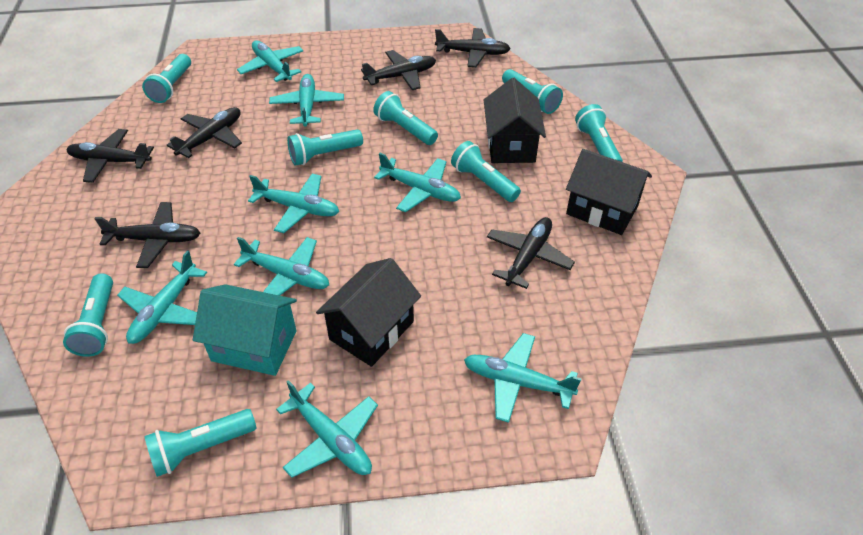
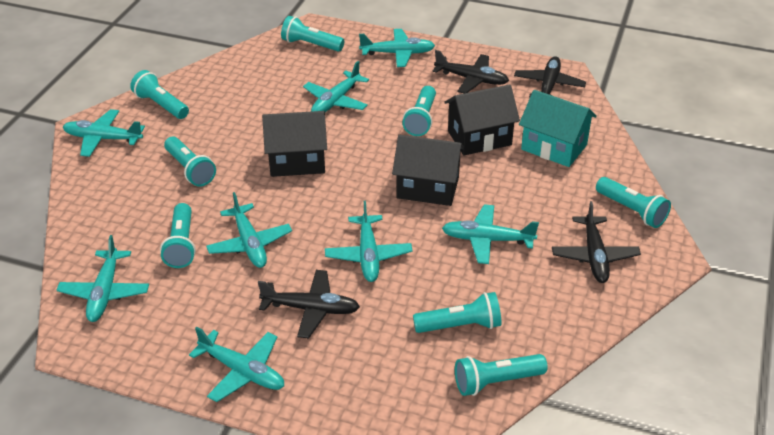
black plane: 6 -> 4

